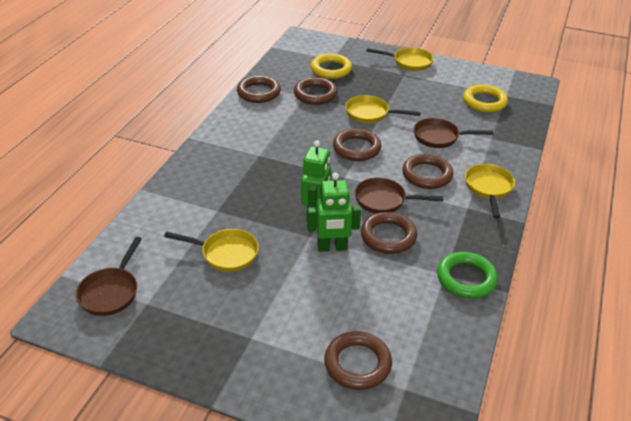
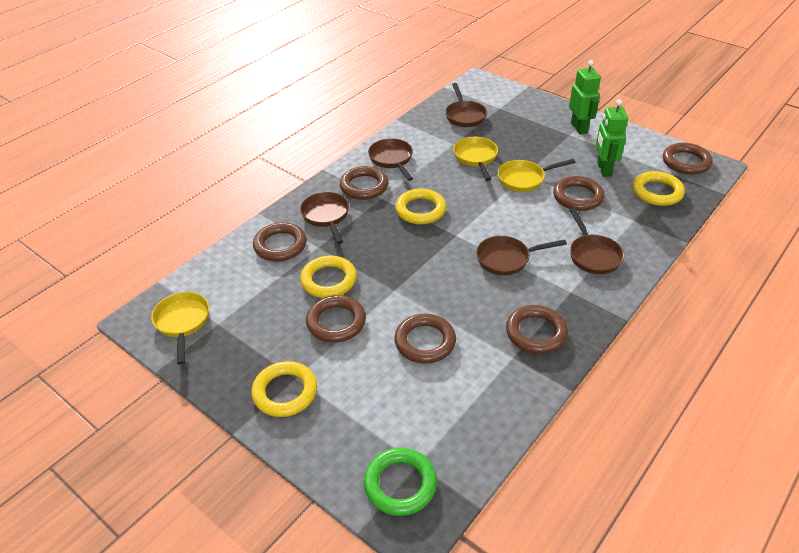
brown pan: 3 -> 5
brown ring: 6 -> 7
yellow pan: 4 -> 3
yellow ring: 2 -> 4

